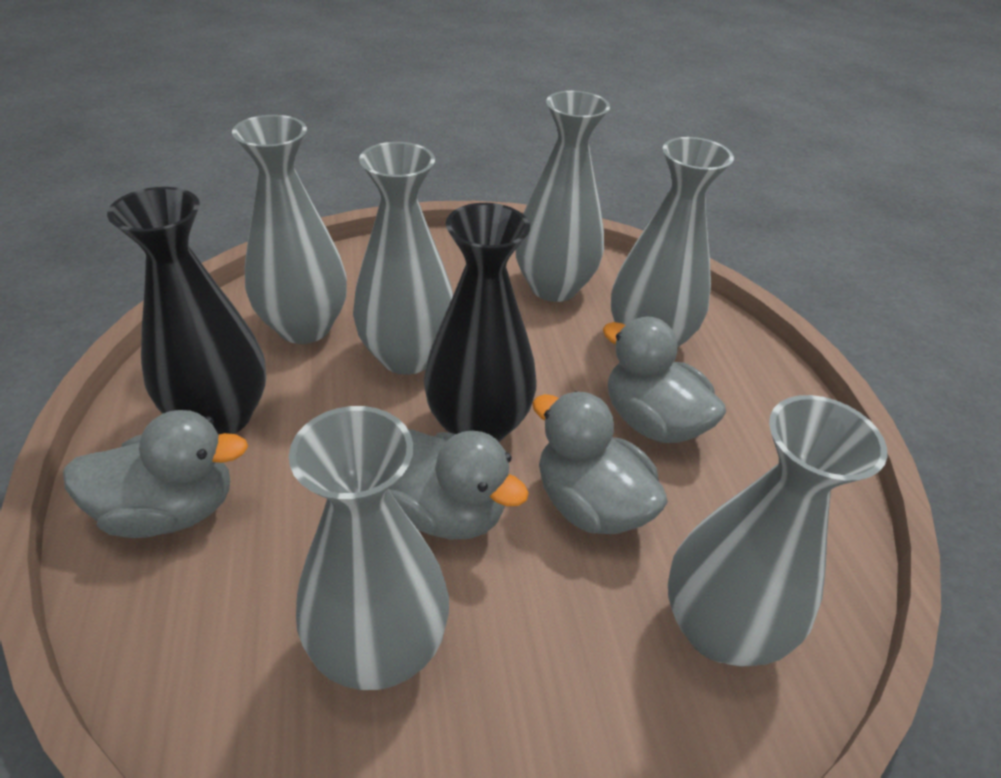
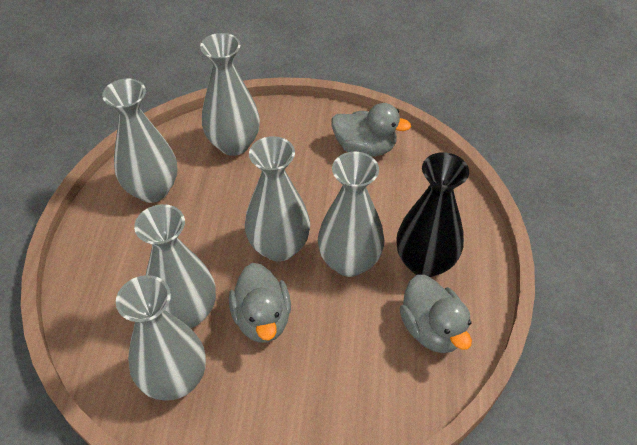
black vase: 2 -> 1
grey duck: 4 -> 3

